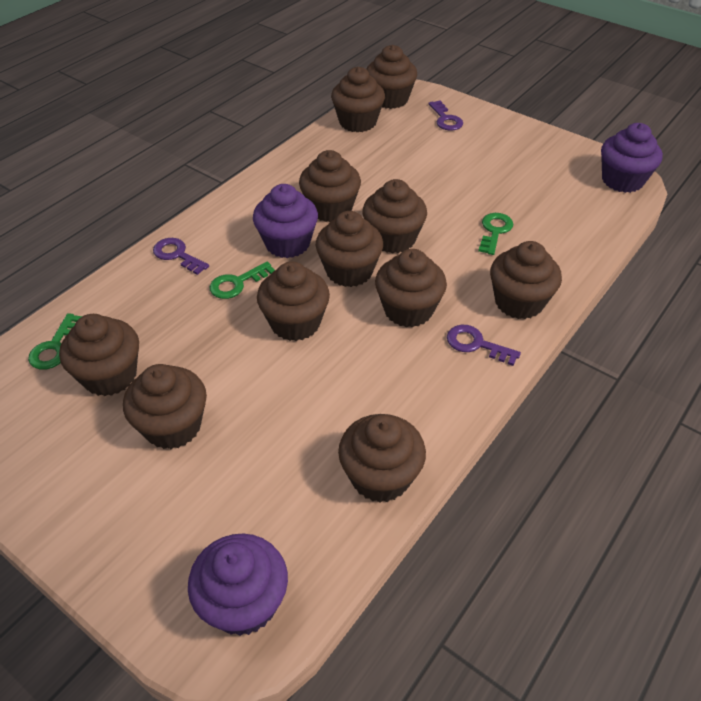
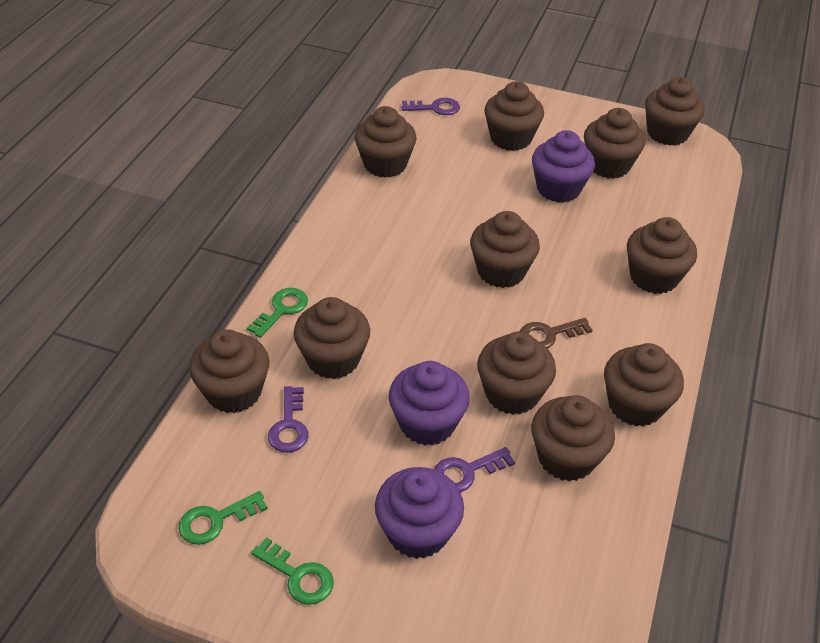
brown key: 0 -> 1

